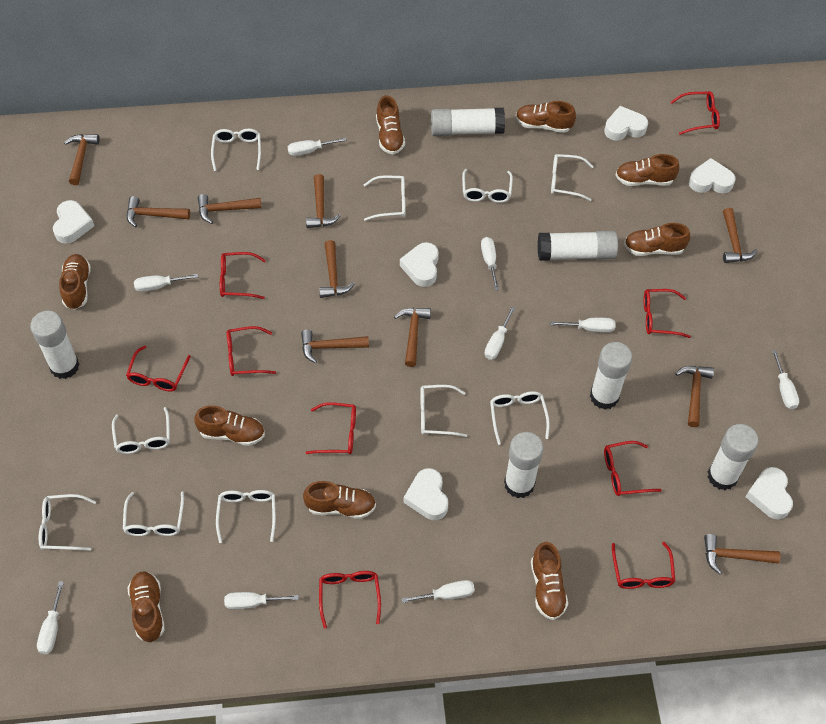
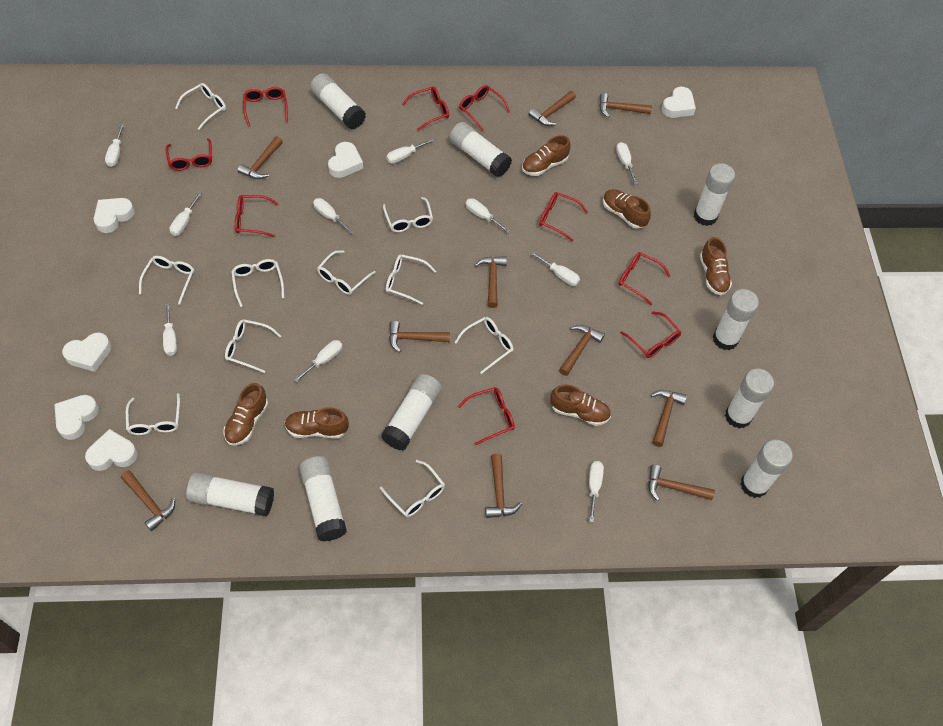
brown shoe: 9 -> 6
white glue stick: 6 -> 9
white screwdriver: 9 -> 10

